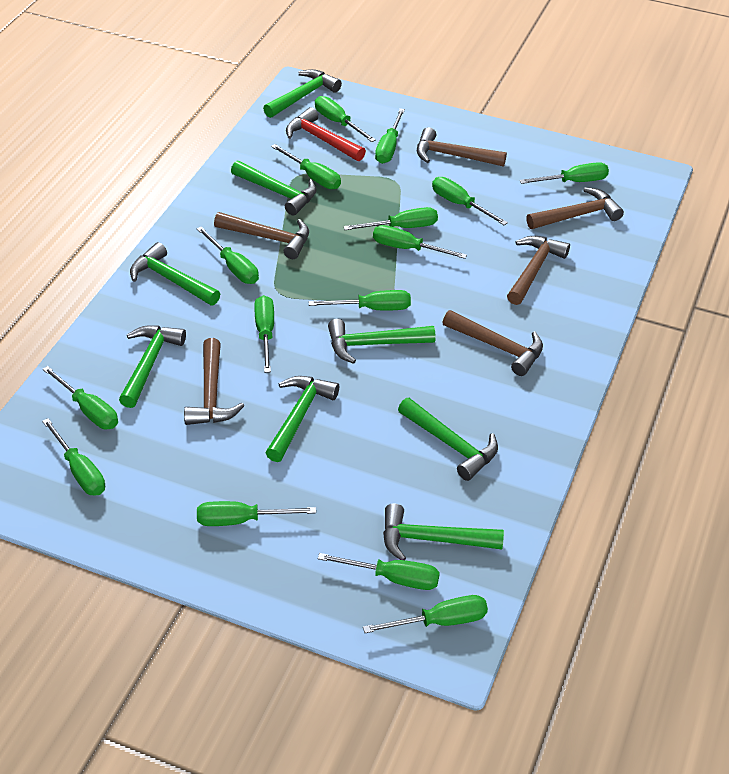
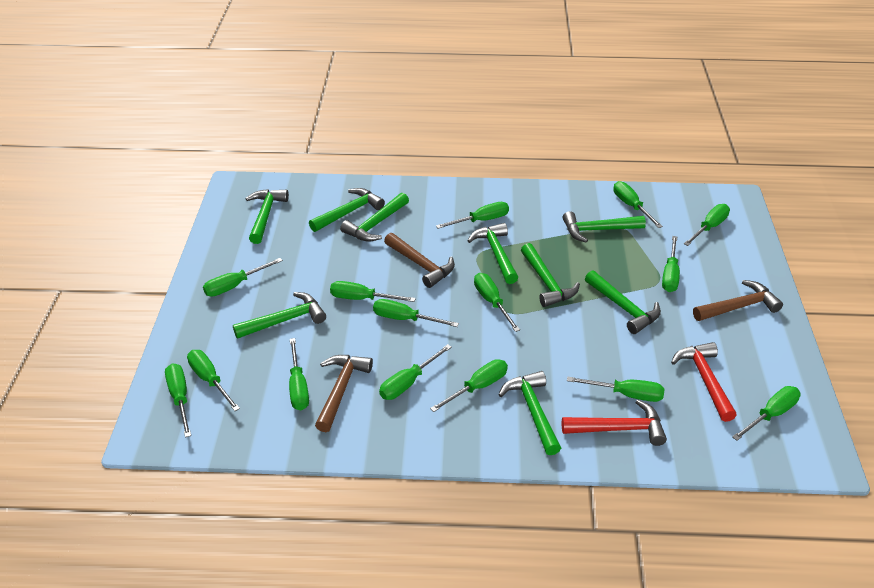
brown hammer: 6 -> 3
green hammer: 8 -> 9
red hammer: 1 -> 2

